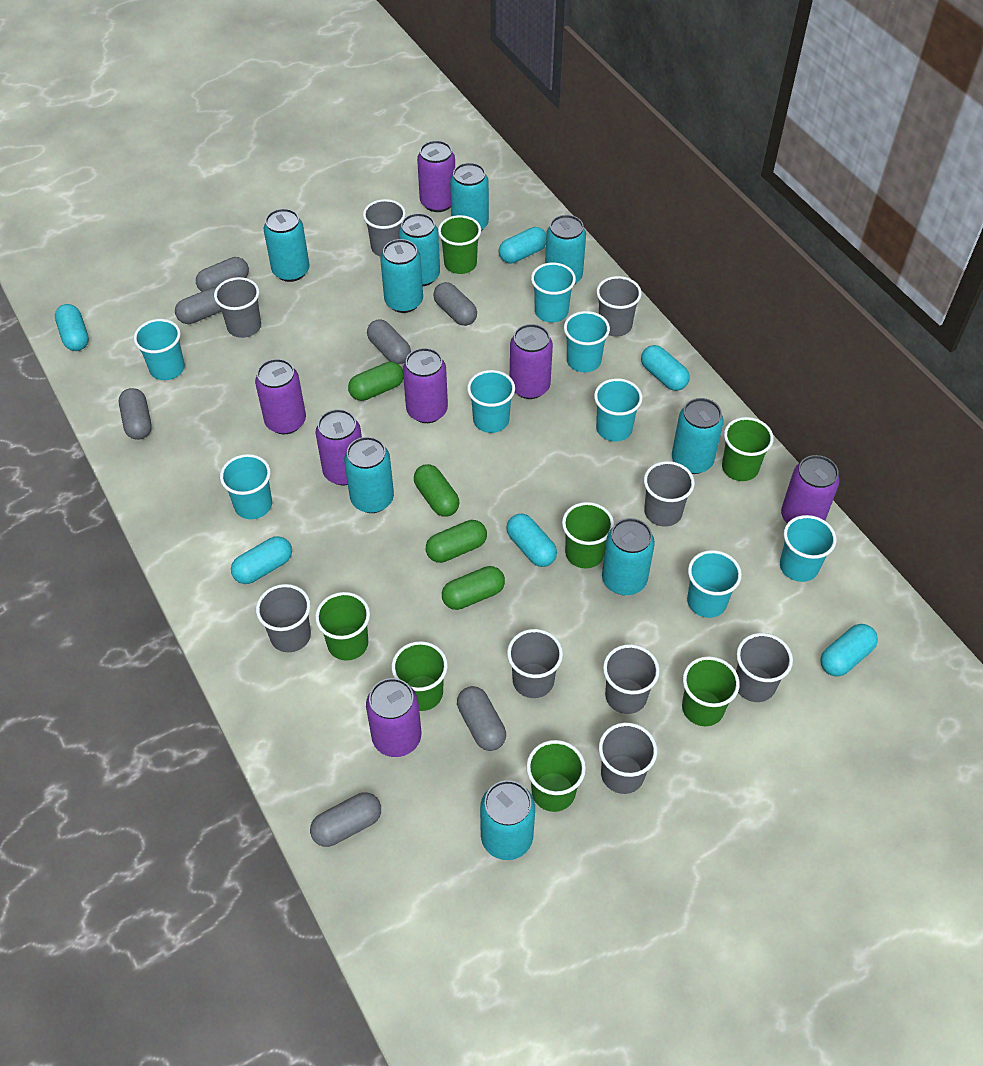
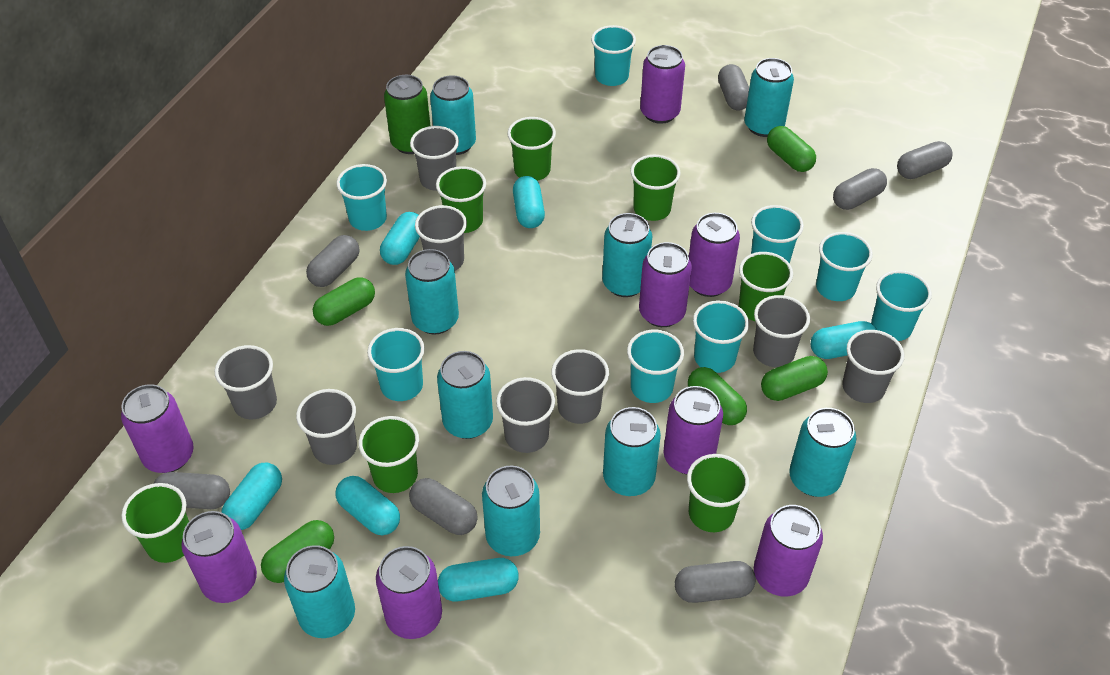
green can: 0 -> 1
green capsule: 4 -> 5
grey cup: 9 -> 8
purple can: 7 -> 8

